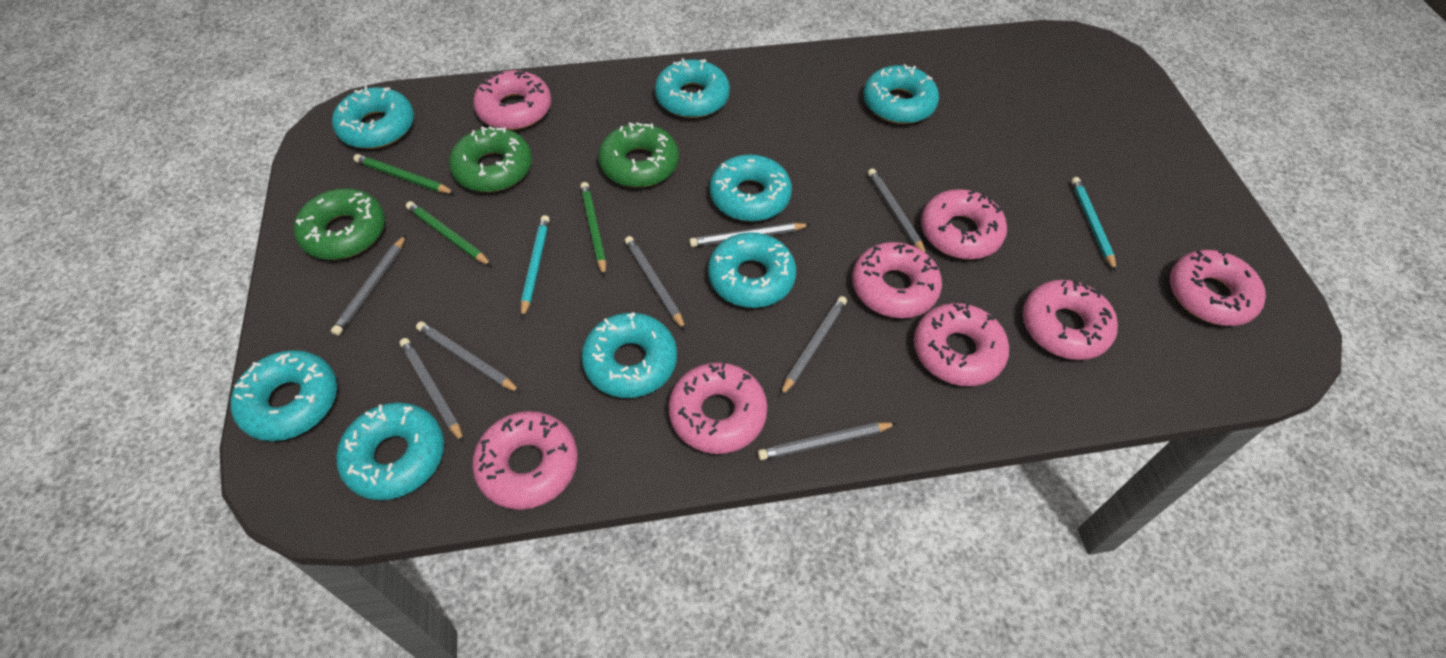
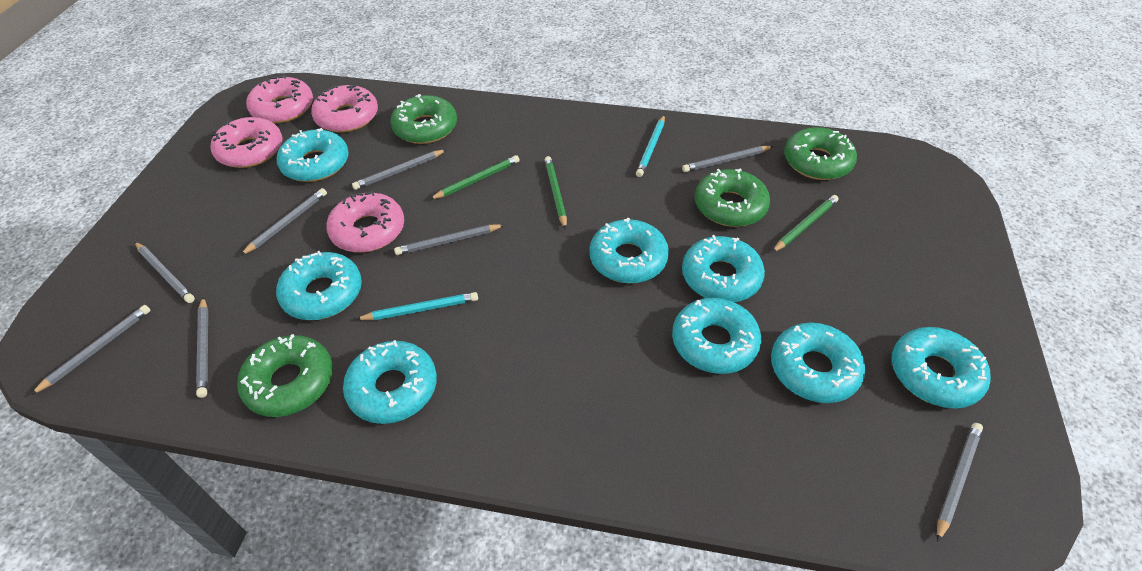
green donut: 3 -> 4
pink donut: 8 -> 4

